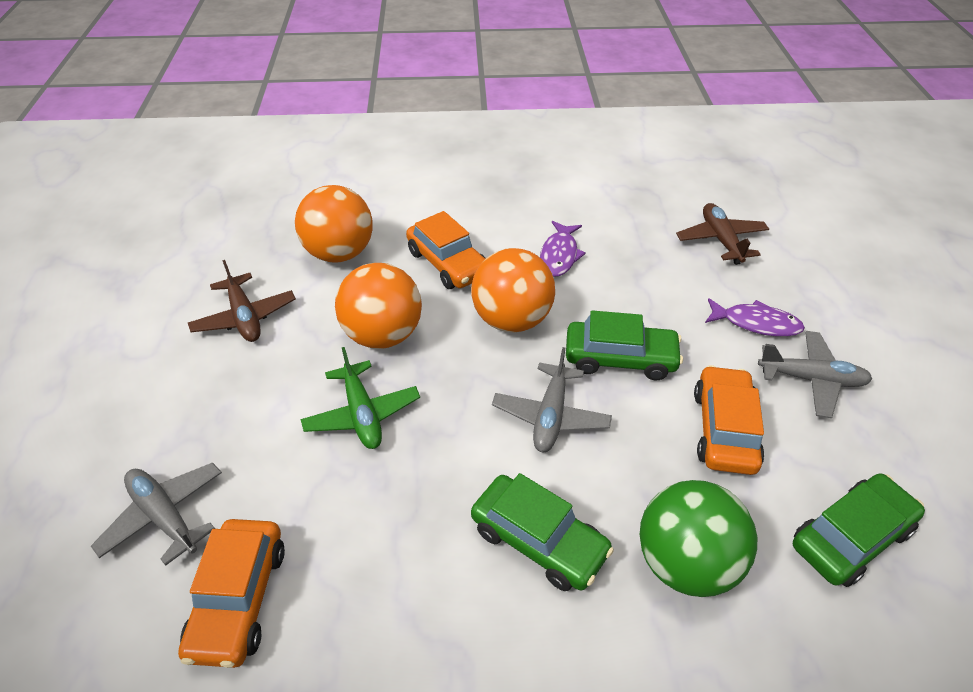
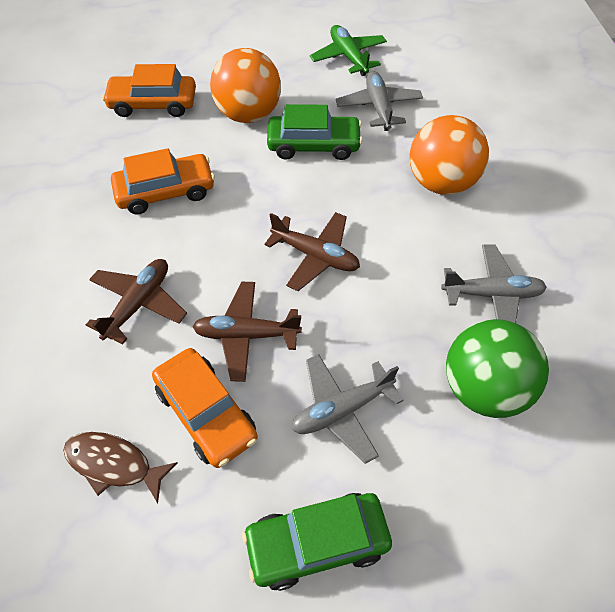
brown fish: 0 -> 1
brown plane: 2 -> 3
green car: 3 -> 2
orange ball: 3 -> 2
purple fish: 2 -> 0

